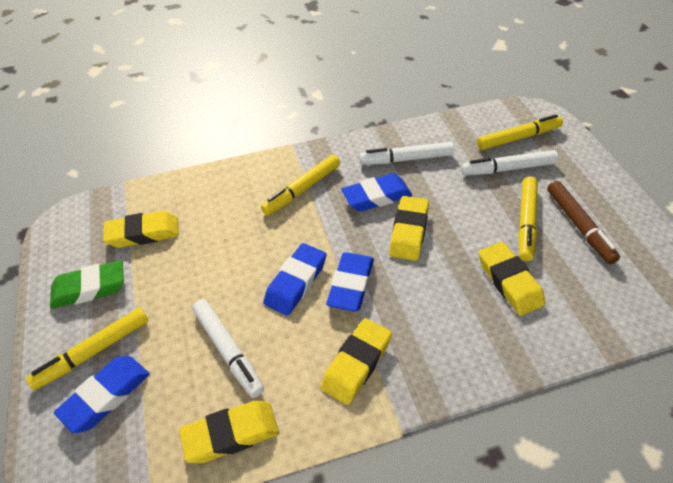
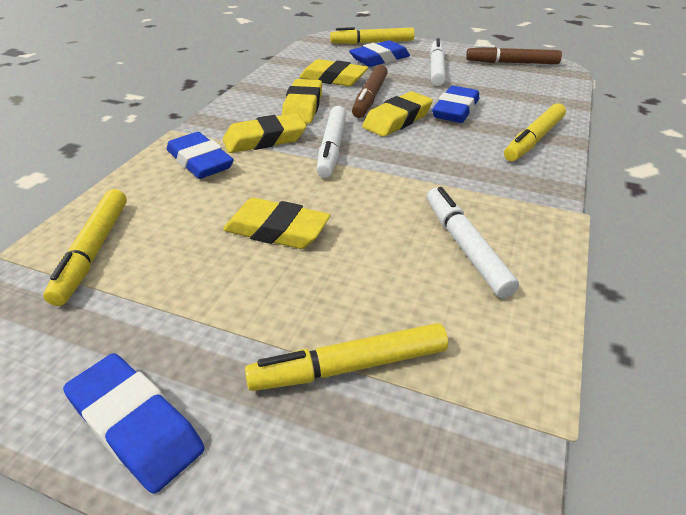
brown marker: 1 -> 2
green eraser: 1 -> 0

